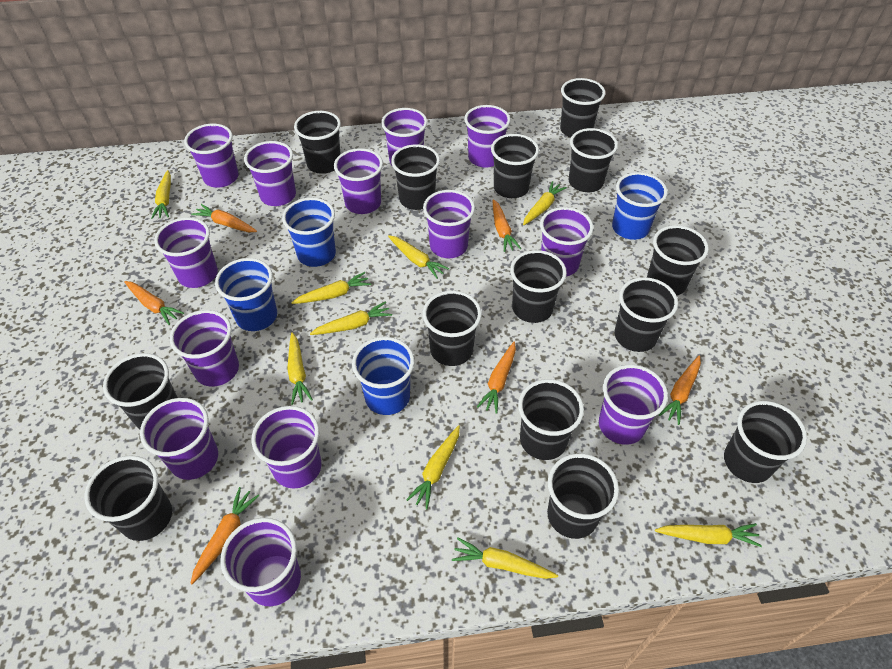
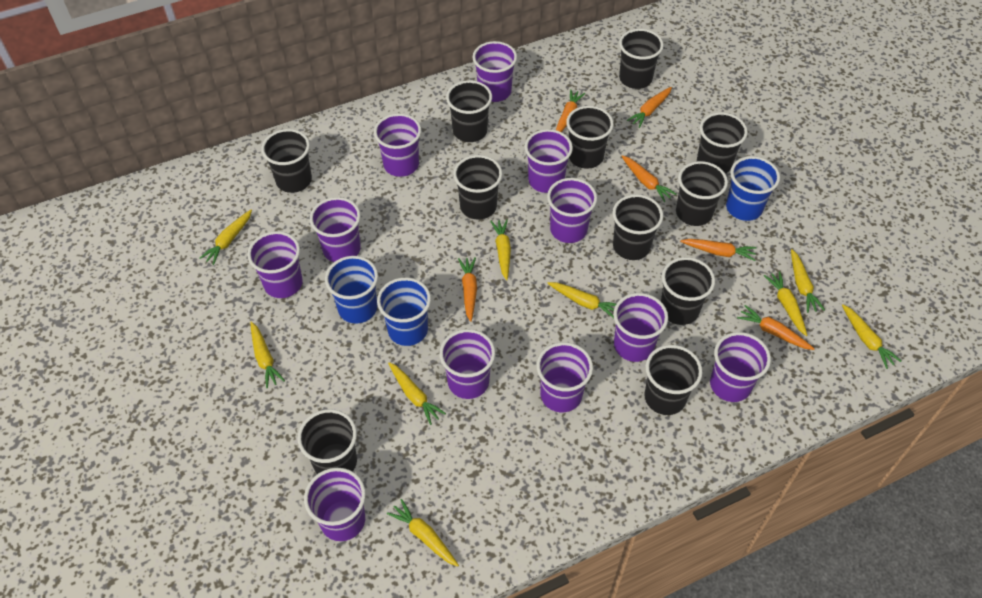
black cup: 14 -> 11
blue cup: 4 -> 3
purple cup: 13 -> 11

